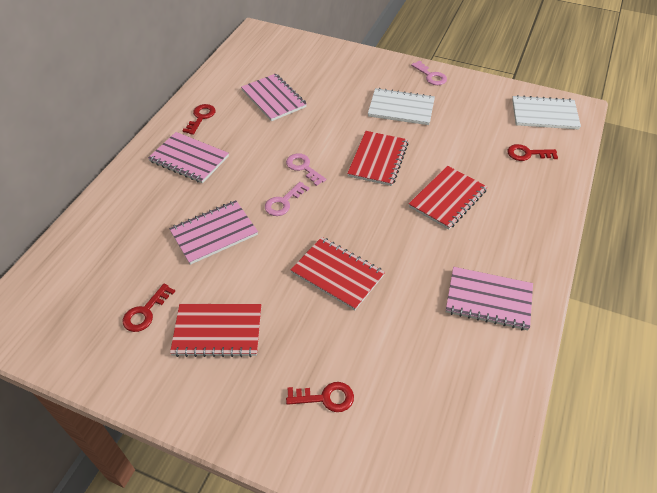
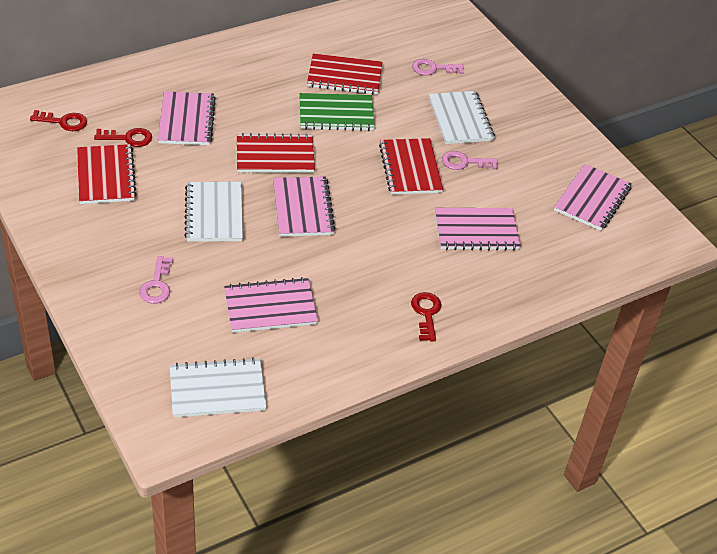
green notebook: 0 -> 1
pink notebook: 4 -> 5
red key: 4 -> 3
white notebook: 2 -> 3

